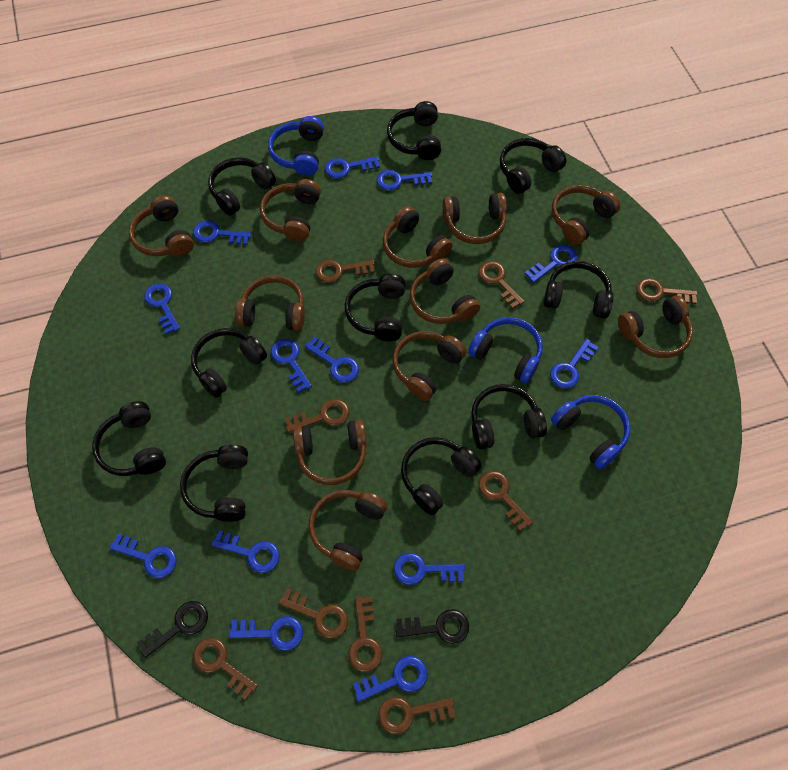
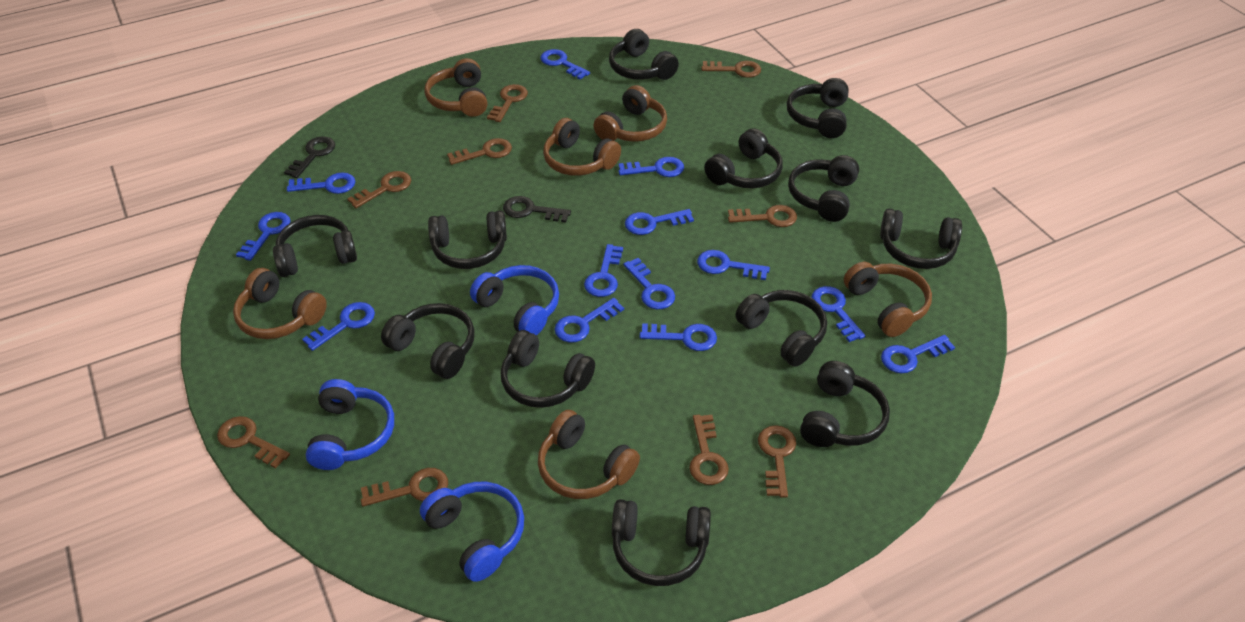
black headphones: 10 -> 12
brown headphones: 11 -> 6

